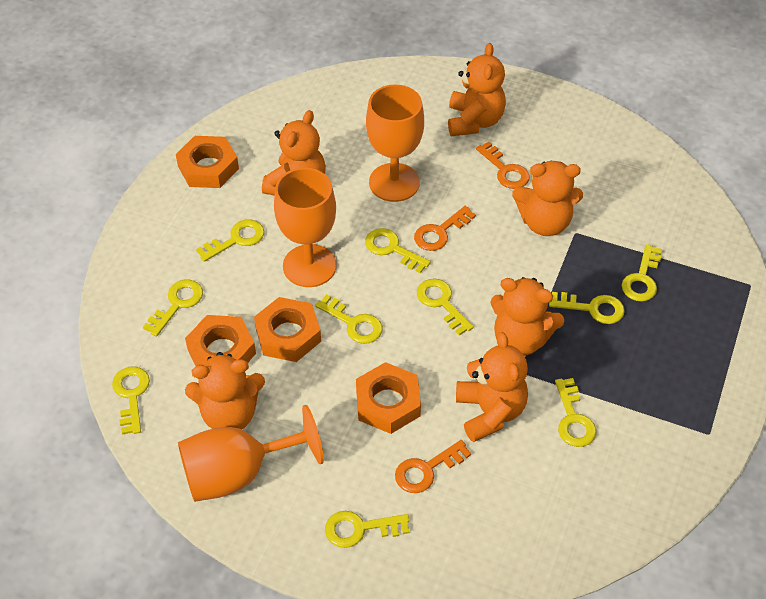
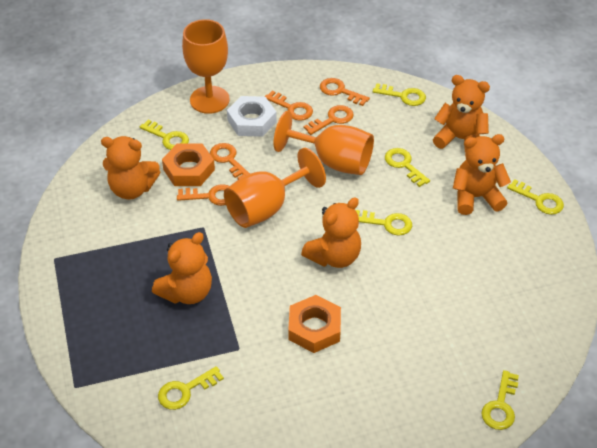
orange key: 3 -> 5
orange nut: 4 -> 2
orange teddy bear: 6 -> 5
white nut: 0 -> 1
yellow key: 10 -> 7

